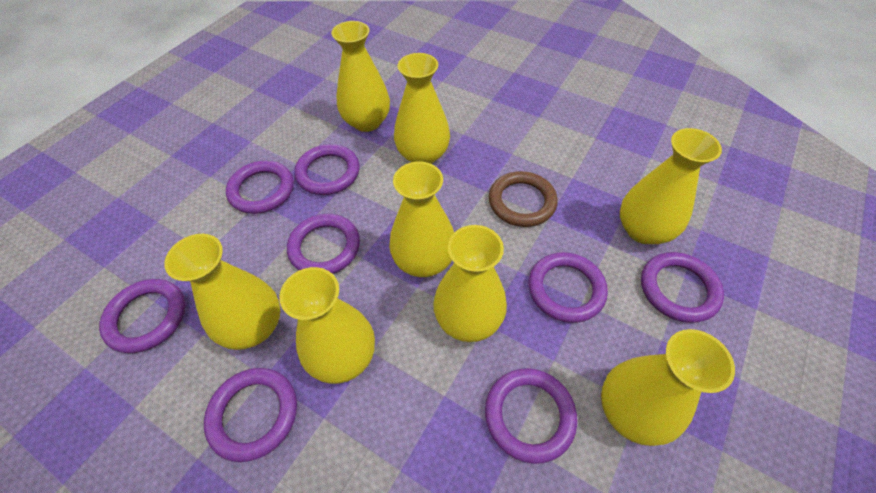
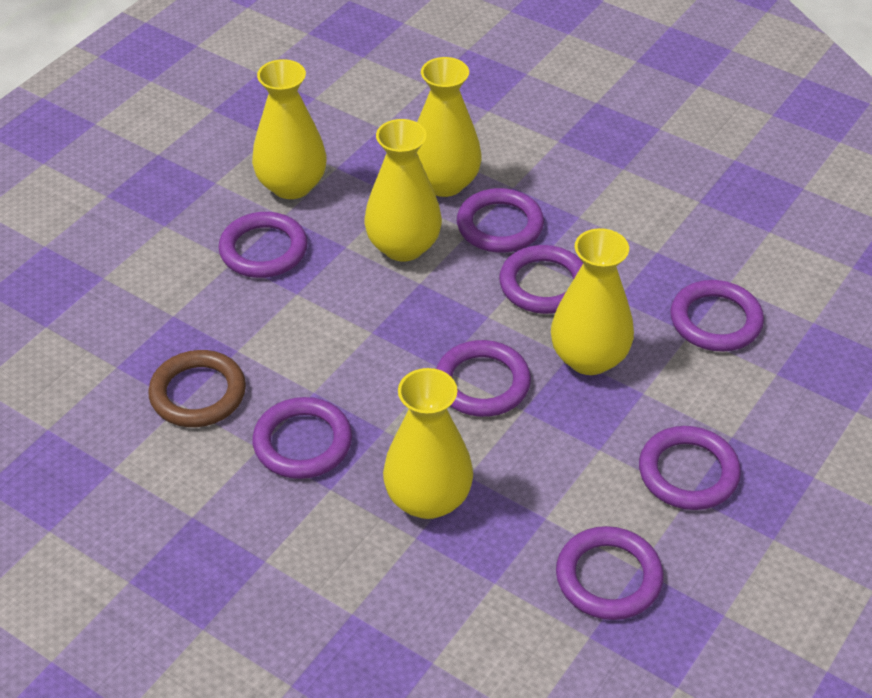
yellow vase: 8 -> 5

